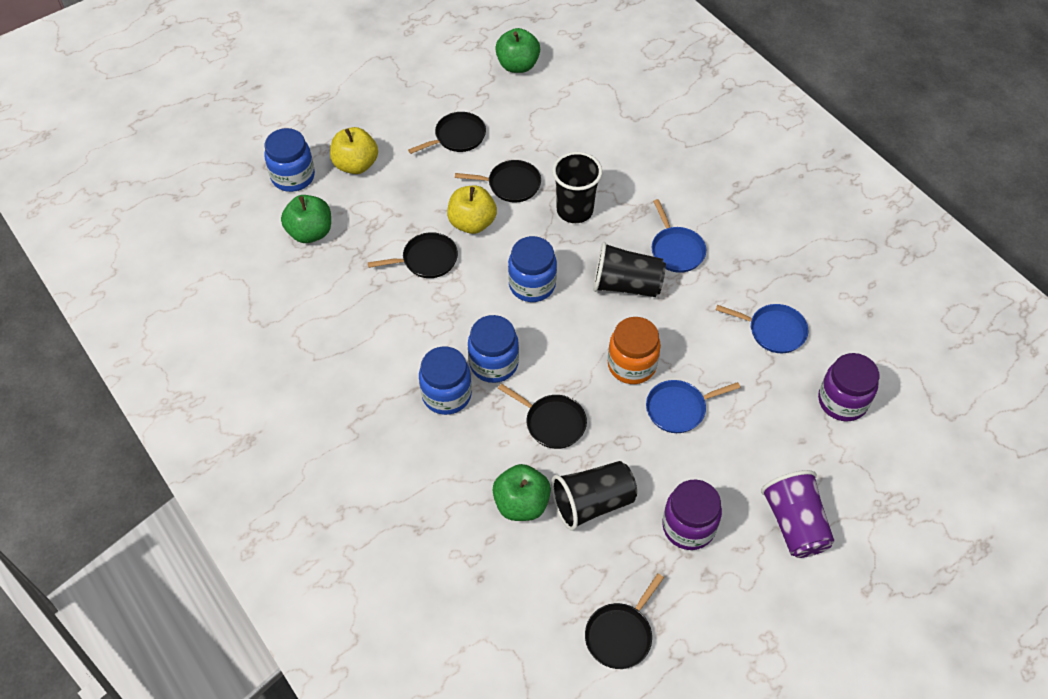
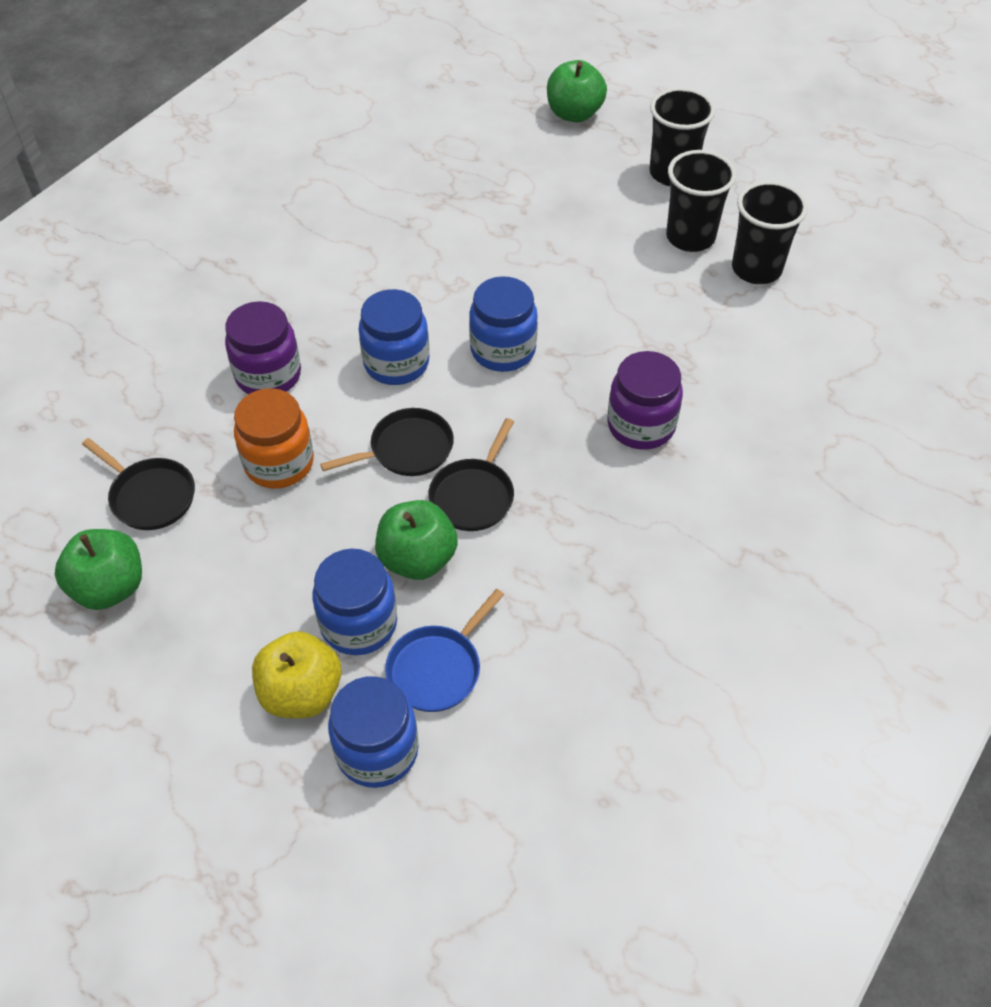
black pan: 5 -> 3
blue pan: 3 -> 1
purple cup: 1 -> 0
yellow apple: 2 -> 1

